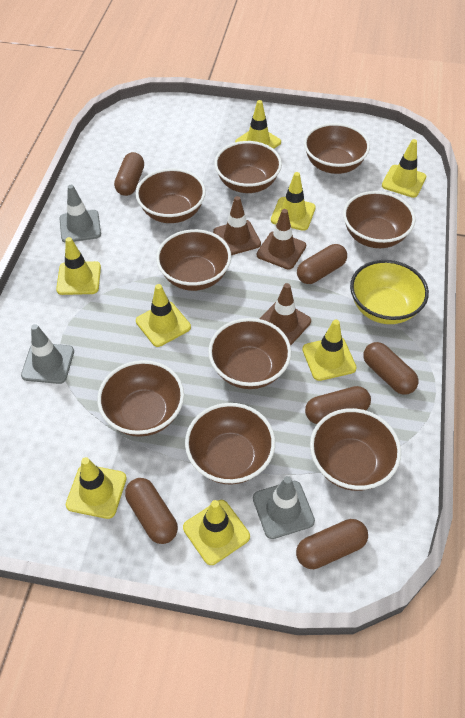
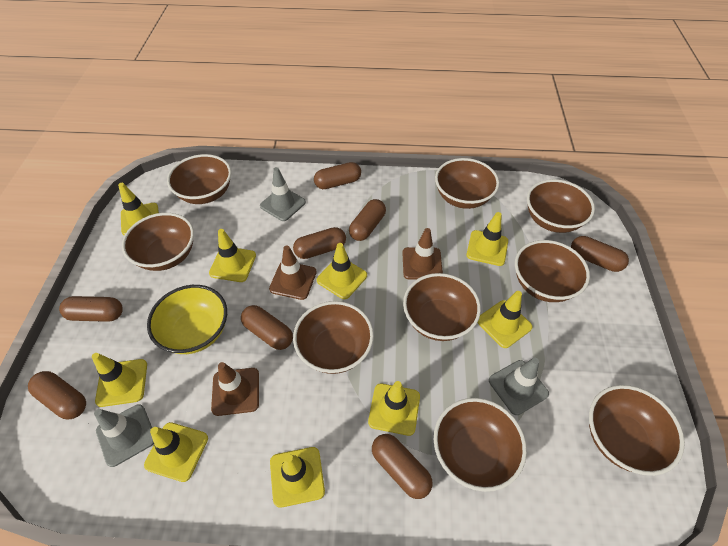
brown capsule: 6 -> 8
yellow traffic cone: 8 -> 9

